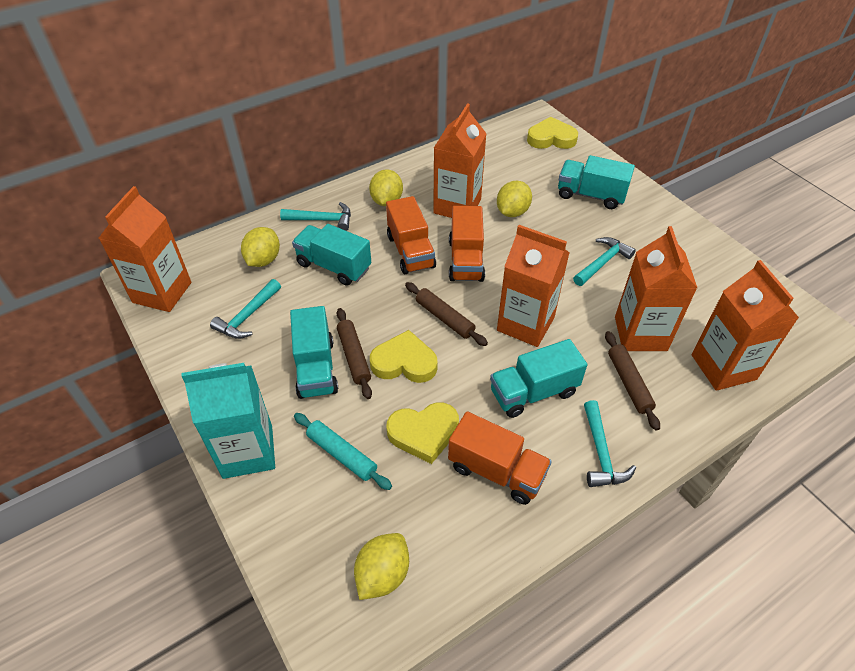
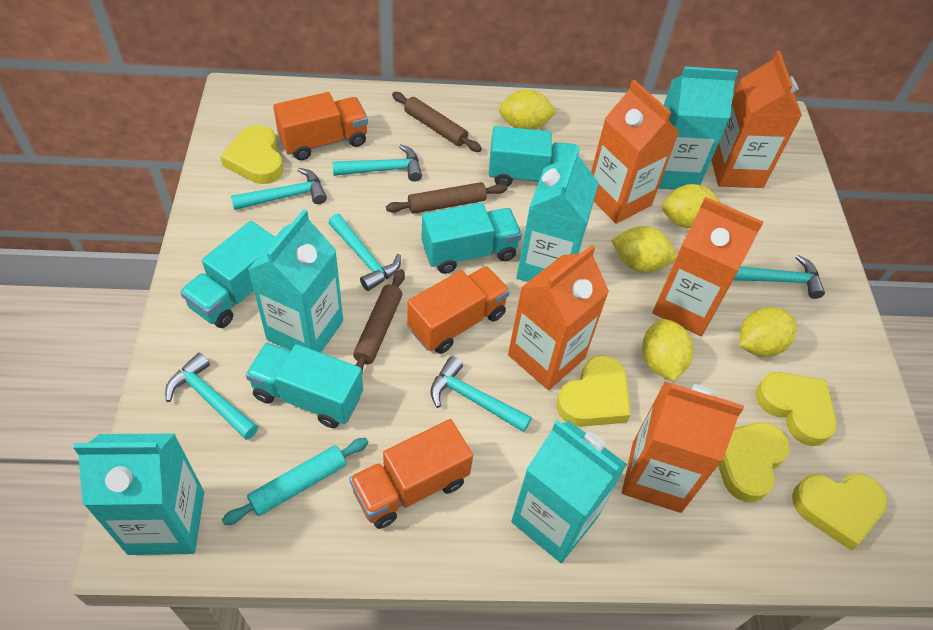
turquoise carton: 1 -> 5
turquoise hammer: 4 -> 6
yellow heart: 3 -> 5
yellow lemon: 4 -> 5

